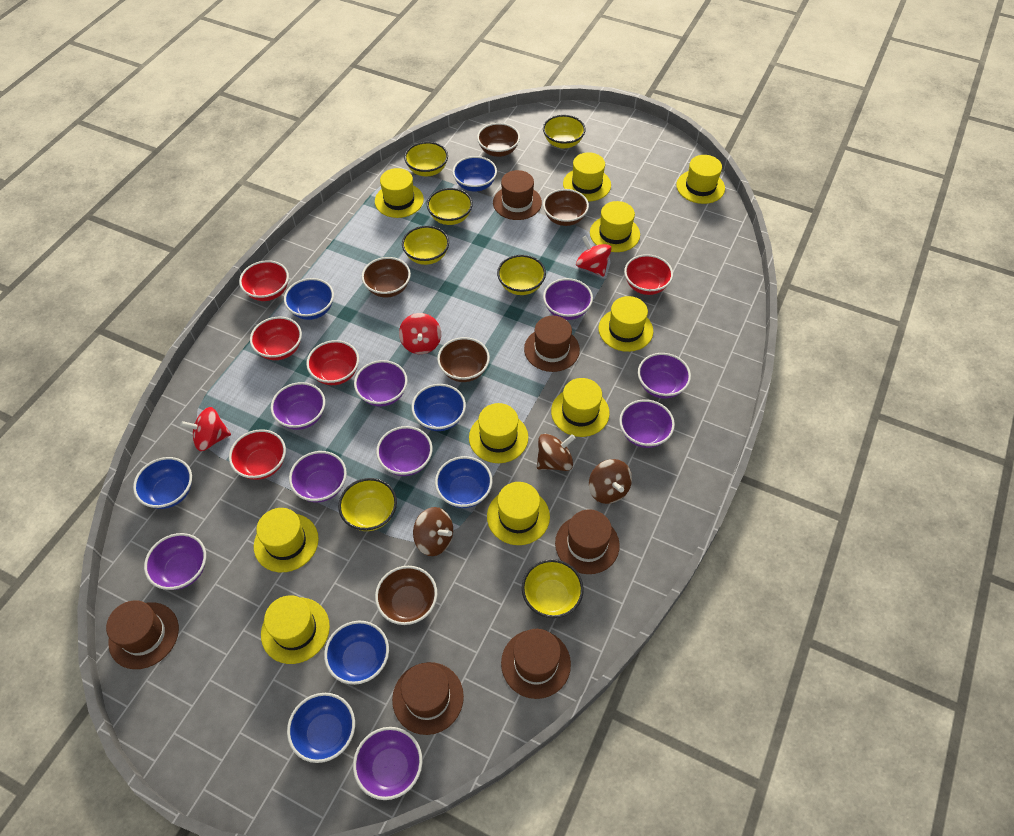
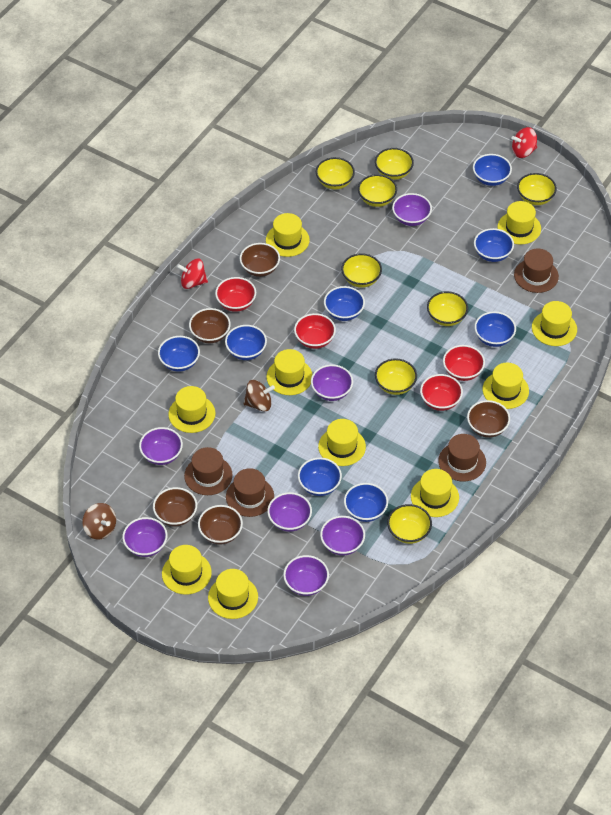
blue bowl: 7 -> 8
brown hat: 6 -> 4
brown spinning top: 3 -> 2
purple bowl: 9 -> 7
red bowl: 5 -> 4
red spinning top: 3 -> 2
yellow bowl: 7 -> 8

